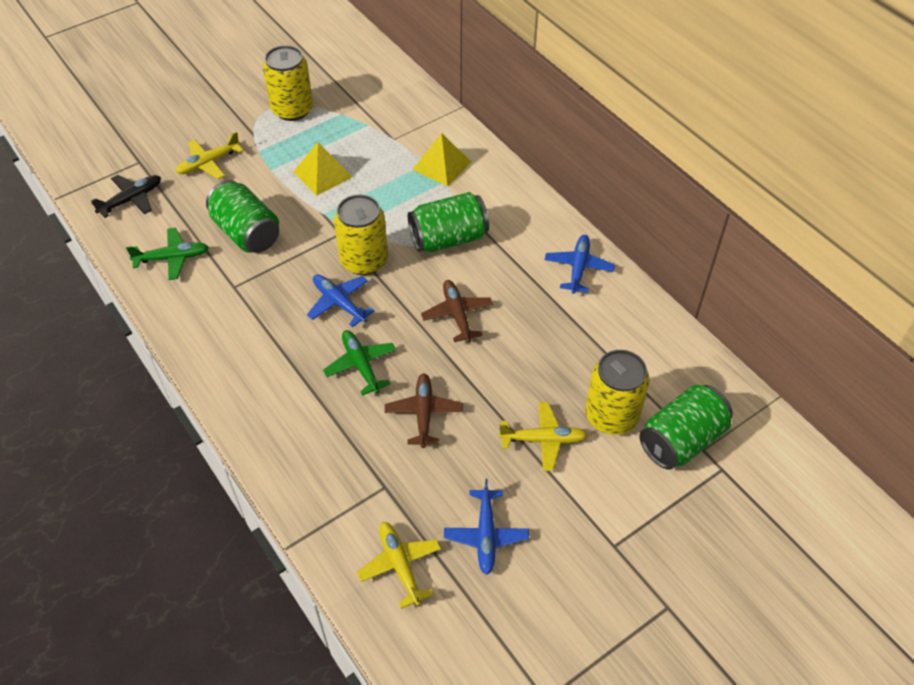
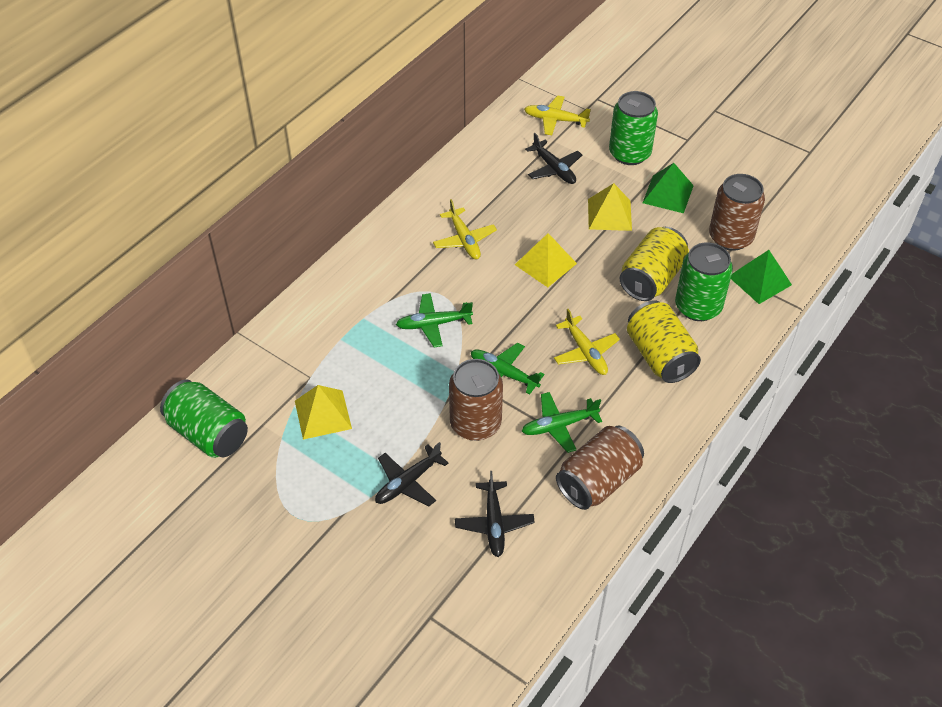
black plane: 1 -> 3
blue plane: 3 -> 0
brown can: 0 -> 3
brown plane: 2 -> 0
green plane: 2 -> 3
green pyramid: 0 -> 2
yellow can: 3 -> 2
yellow pyramid: 2 -> 3

